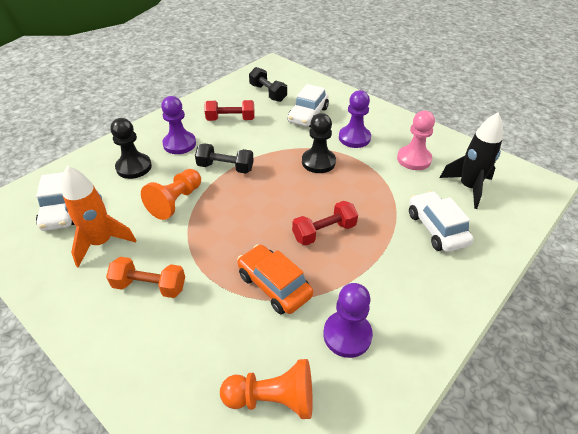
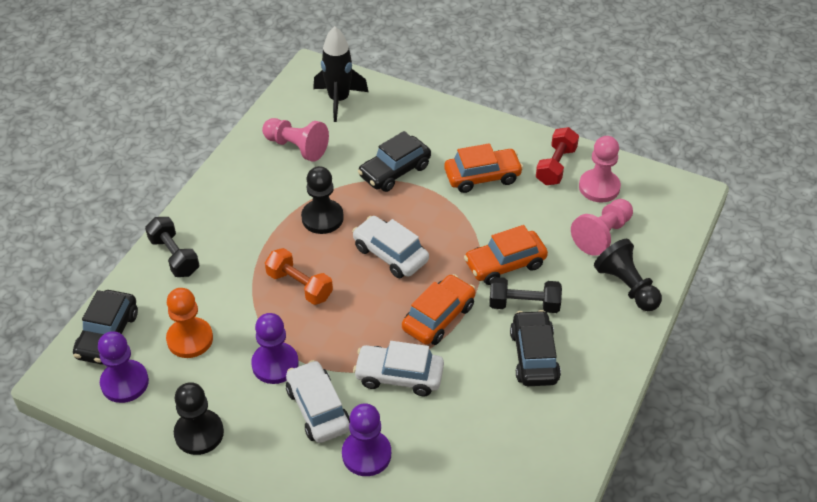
black car: 0 -> 3
black pawn: 2 -> 3
orange car: 1 -> 3
orange pawn: 2 -> 1
orange rocket: 1 -> 0
pink pawn: 1 -> 3
red dumbbell: 2 -> 1

